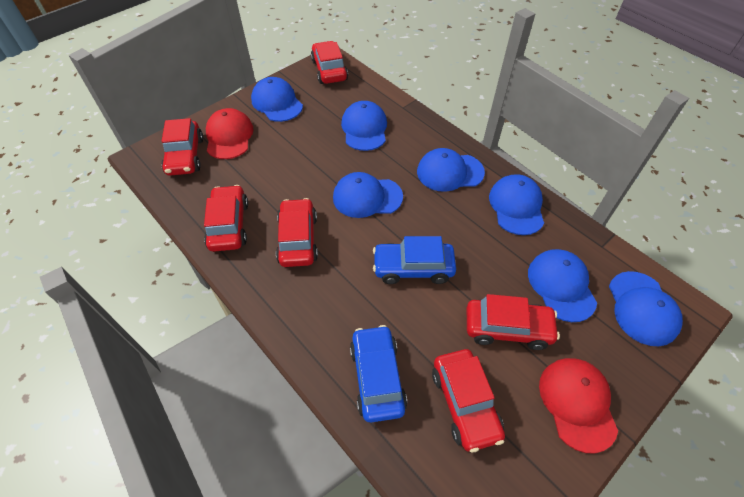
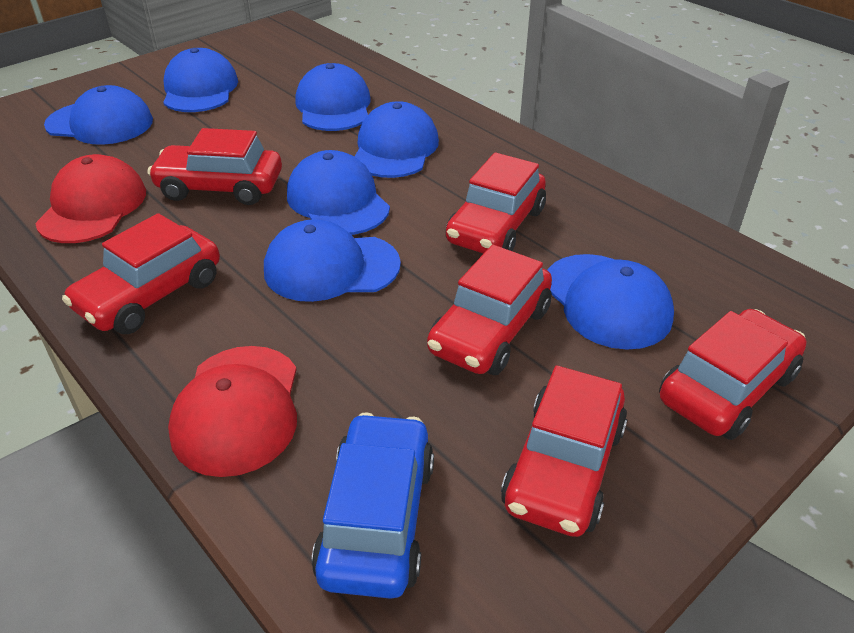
blue car: 2 -> 1

